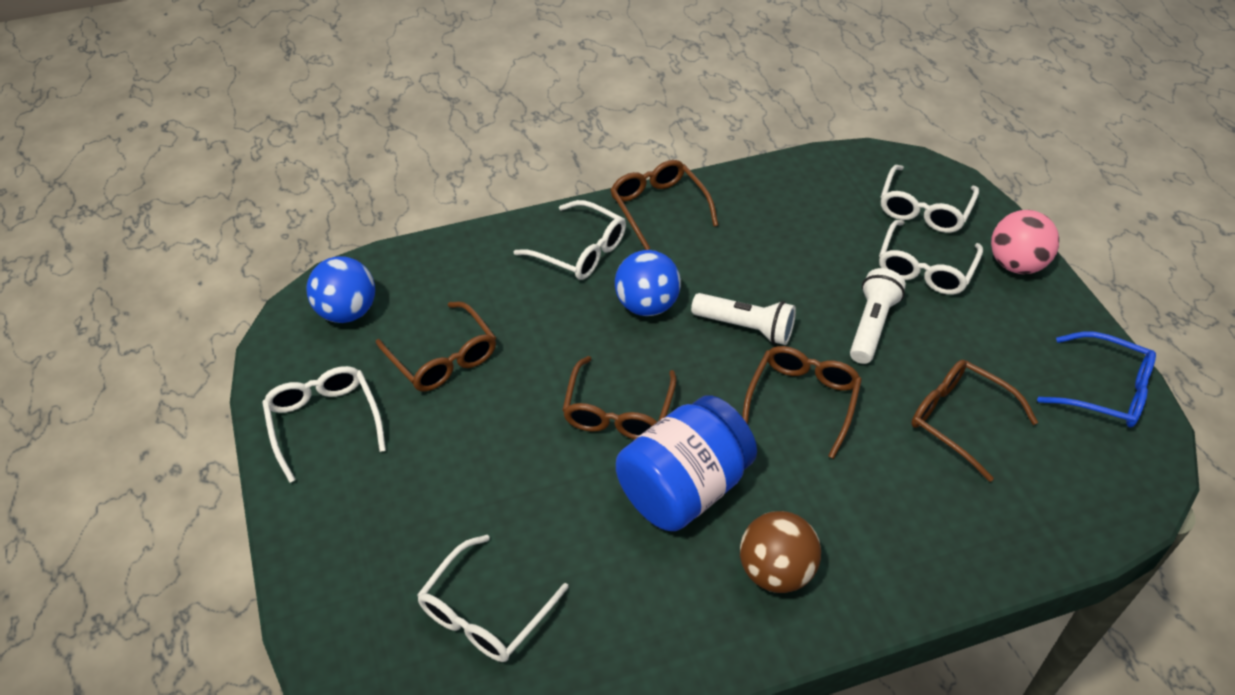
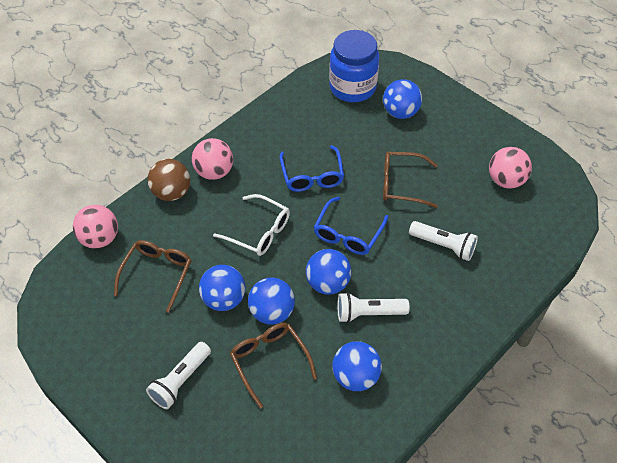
blue ball: 2 -> 5
blue glasses: 1 -> 2
brown glasses: 5 -> 3
pink ball: 1 -> 3
white flashlight: 2 -> 3
white glasses: 5 -> 1

